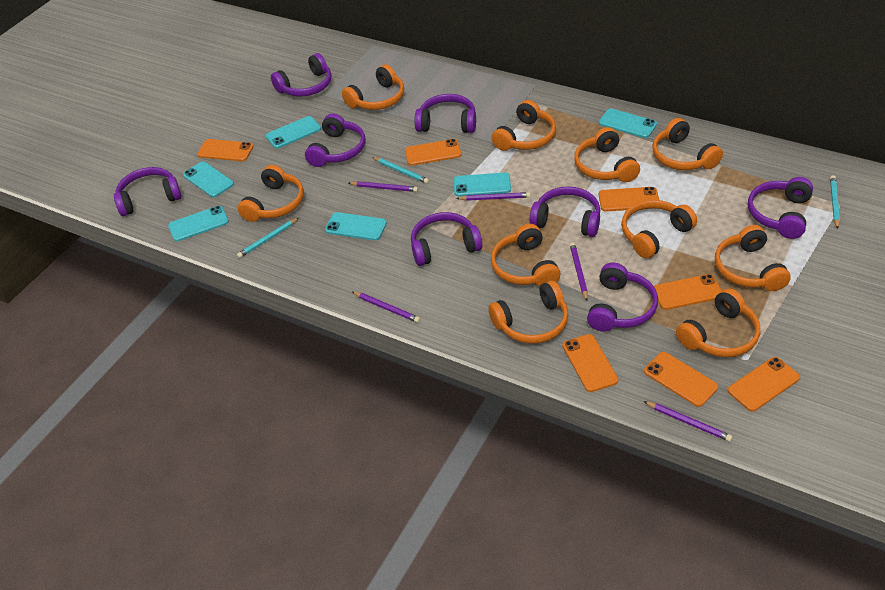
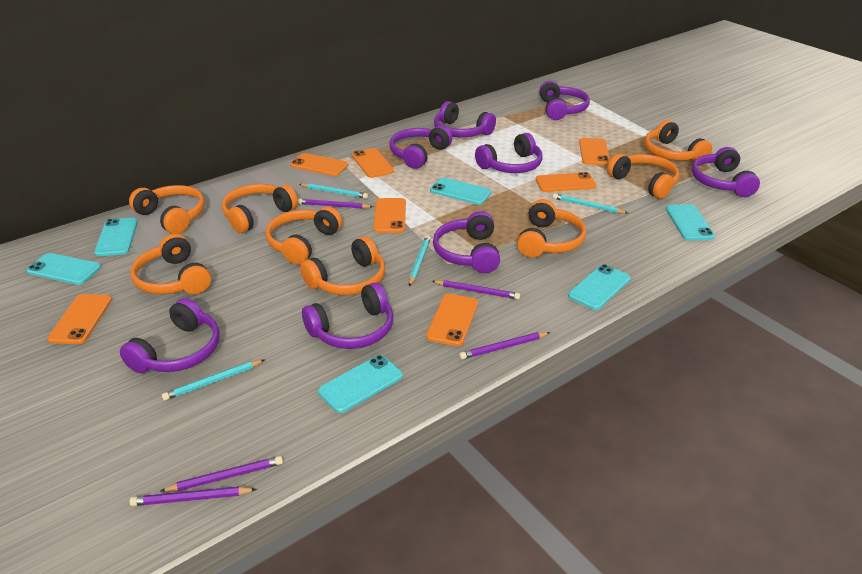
orange headphones: 10 -> 8
turquoise pencil: 3 -> 4

